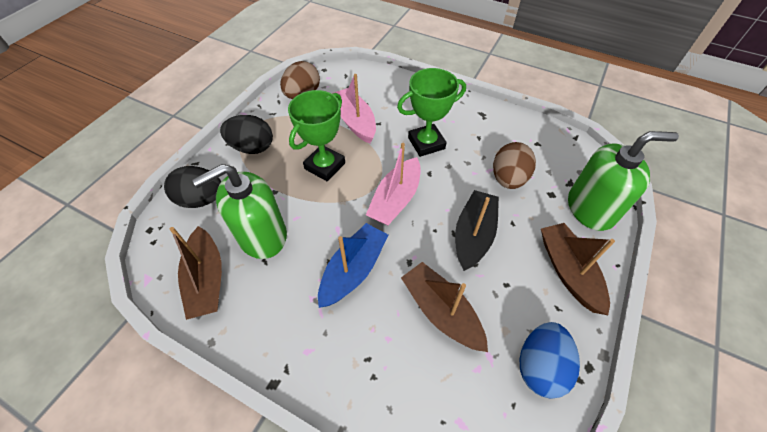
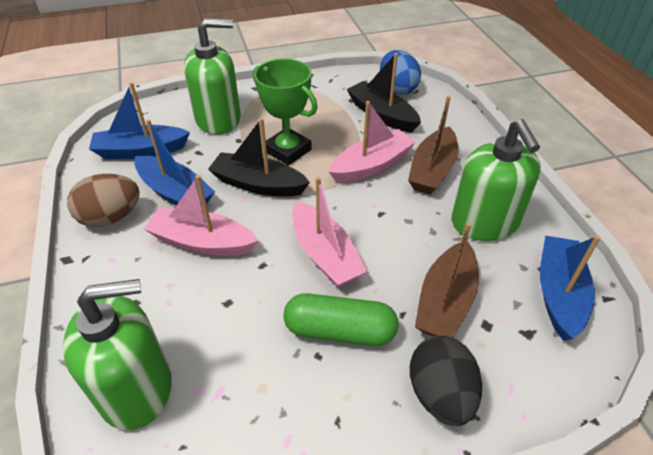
black boat: 1 -> 2
black egg: 2 -> 1
blue boat: 1 -> 3
brown boat: 3 -> 2
brown egg: 2 -> 1
green capsule: 0 -> 1
green soap dispenser: 2 -> 3
green trophy: 2 -> 1
pink boat: 2 -> 3

